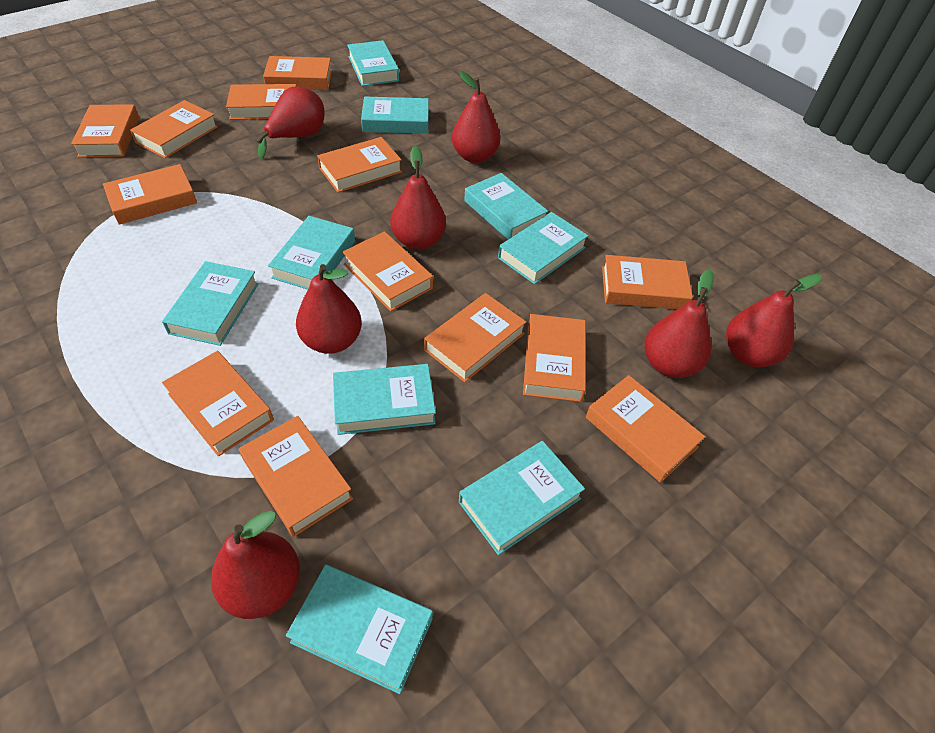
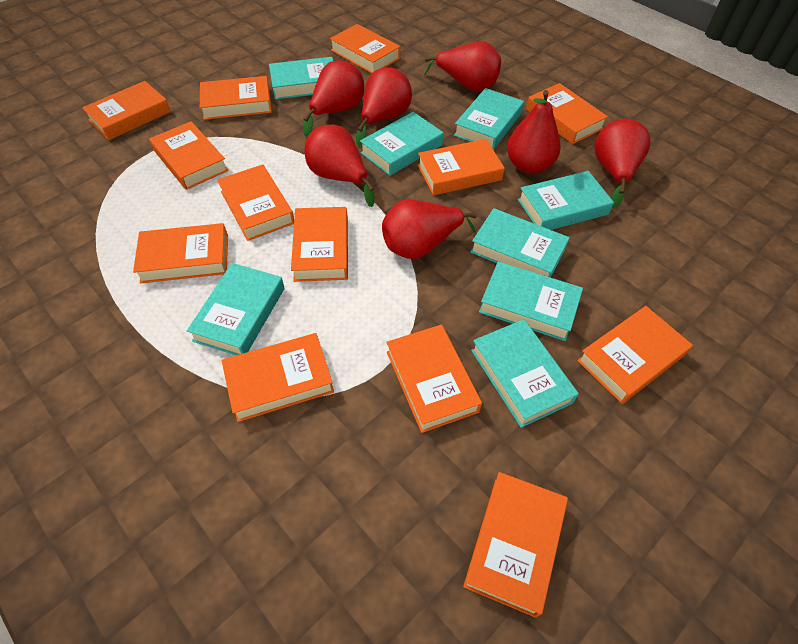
turquoise book: 9 -> 8

